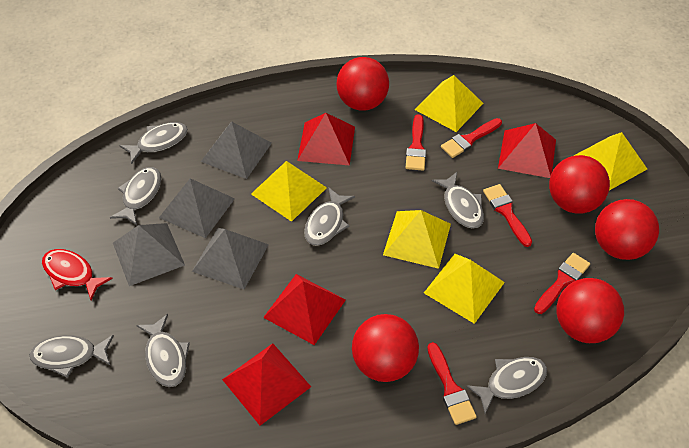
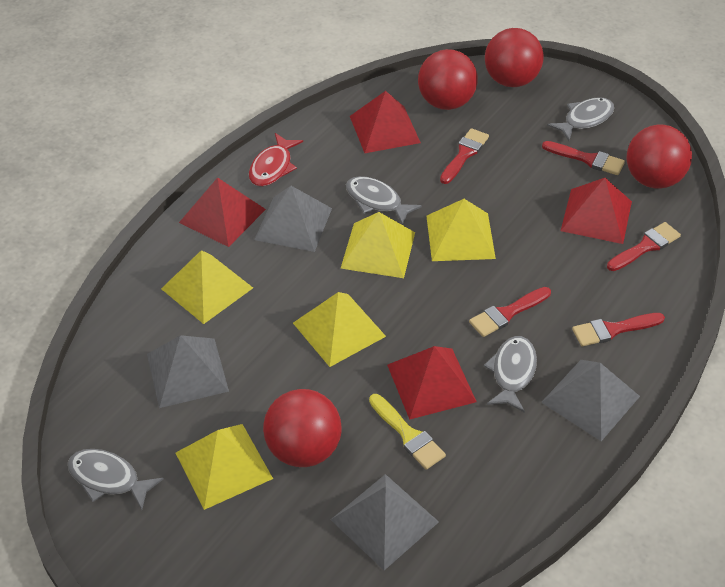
grey fish: 7 -> 4
red ball: 5 -> 4
yellow brush: 0 -> 1

